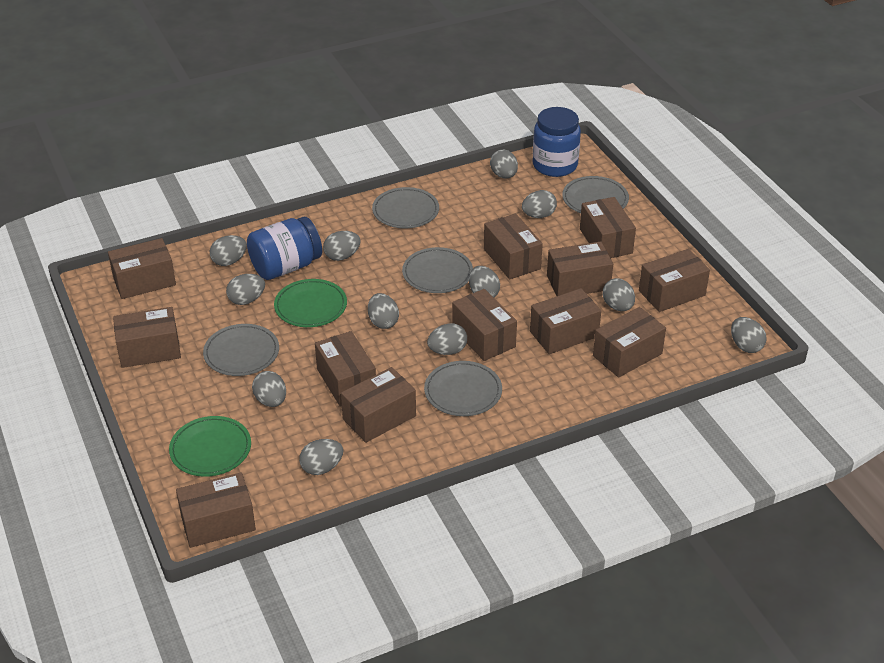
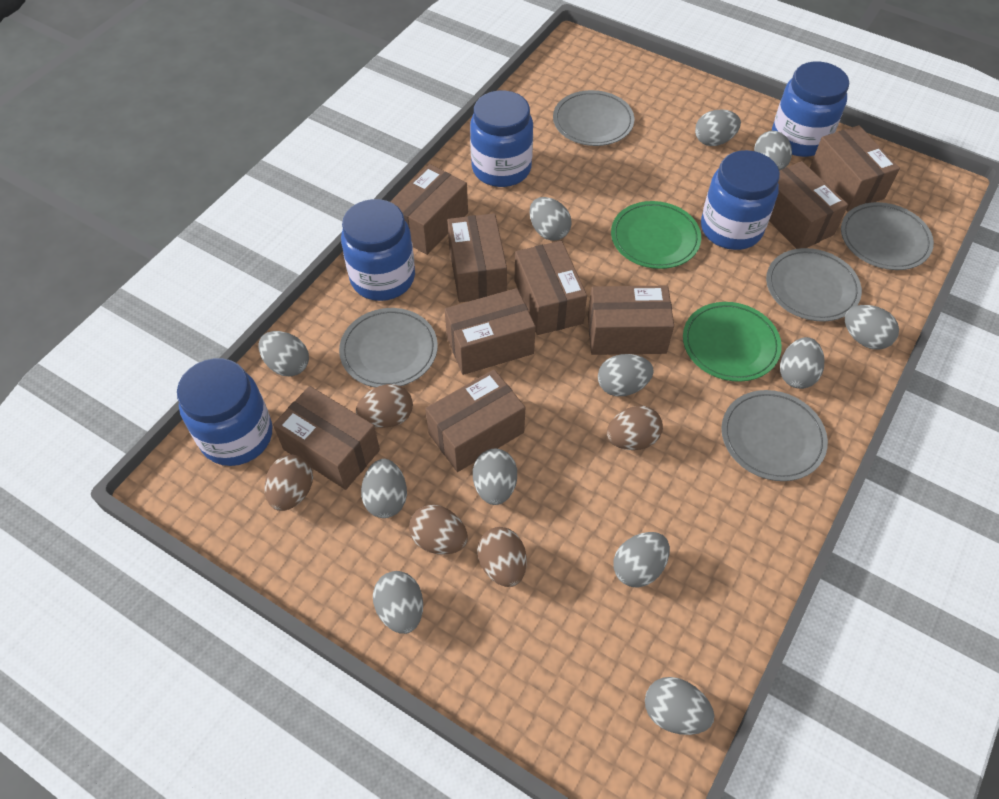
blue jar: 2 -> 5
brown box: 12 -> 9
brown egg: 0 -> 5

